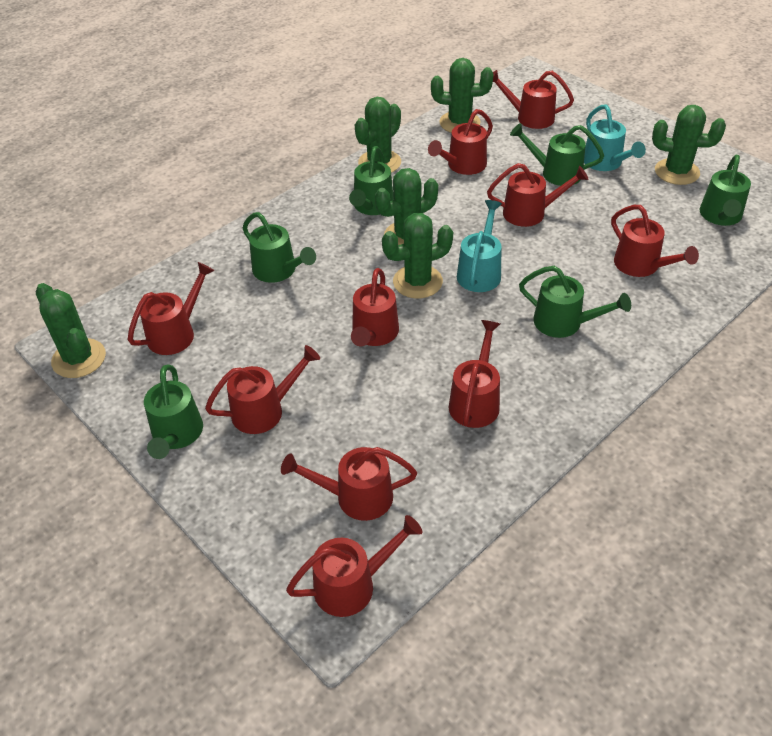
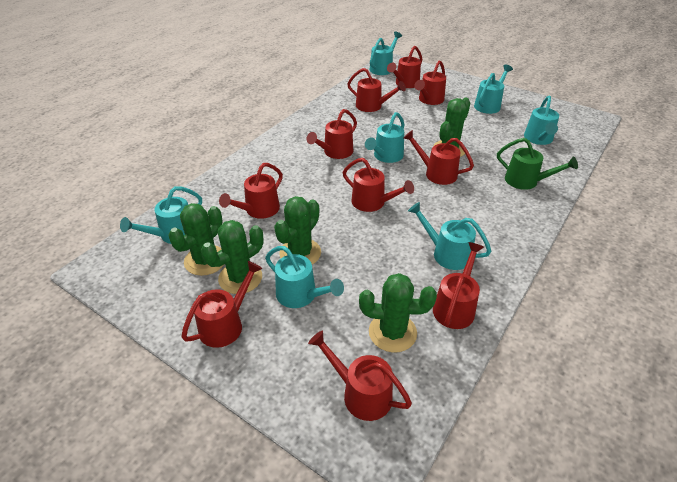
green cactus: 6 -> 5
green watering can: 6 -> 1
turquoise watering can: 2 -> 7

